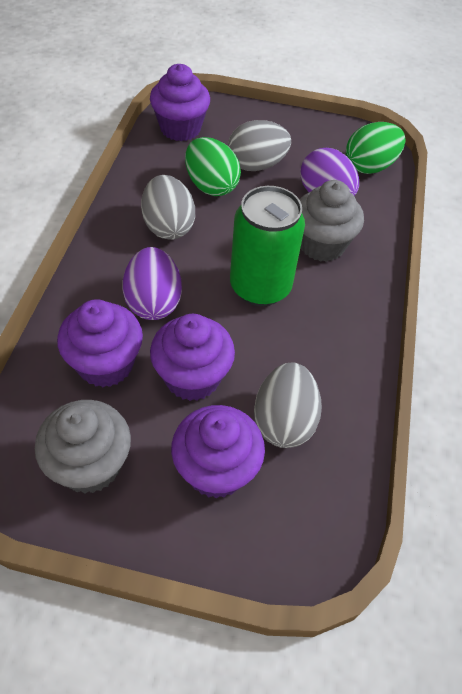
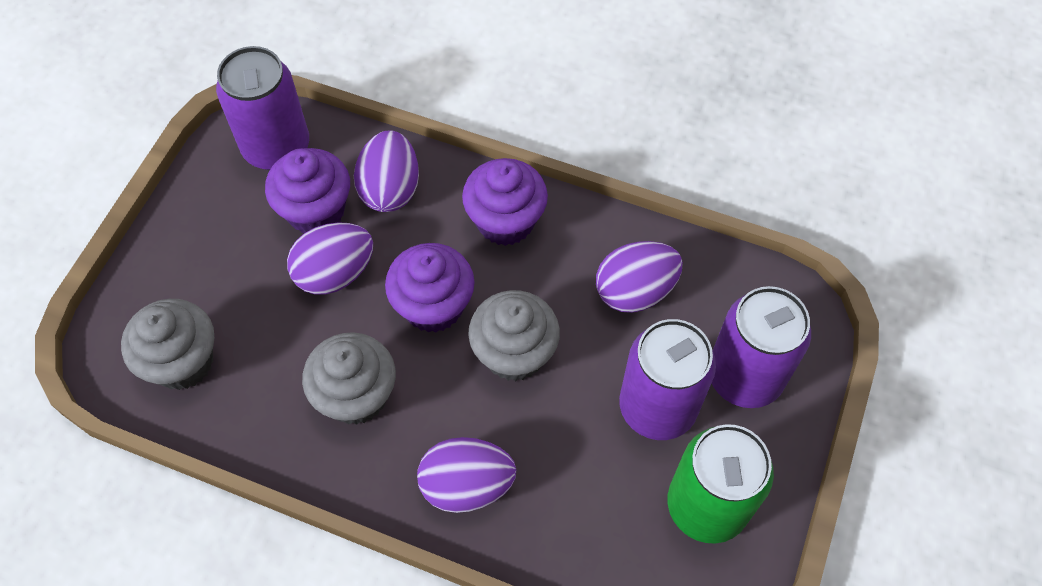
green egg: 2 -> 0
grey cupcake: 2 -> 3
grey egg: 3 -> 0
purple can: 0 -> 3
purple cupcake: 4 -> 3
purple egg: 2 -> 4

